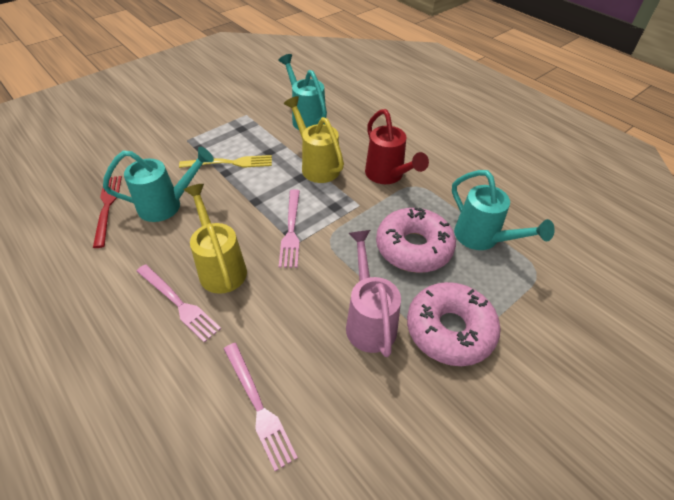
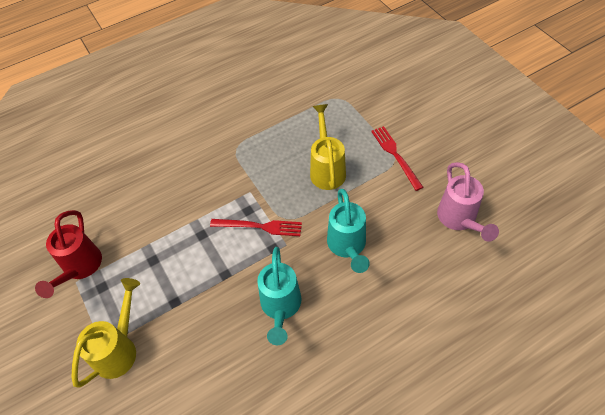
pink donut: 2 -> 0
pink fork: 3 -> 0
red fork: 1 -> 2
turquoise watering can: 3 -> 2
yellow fork: 1 -> 0

